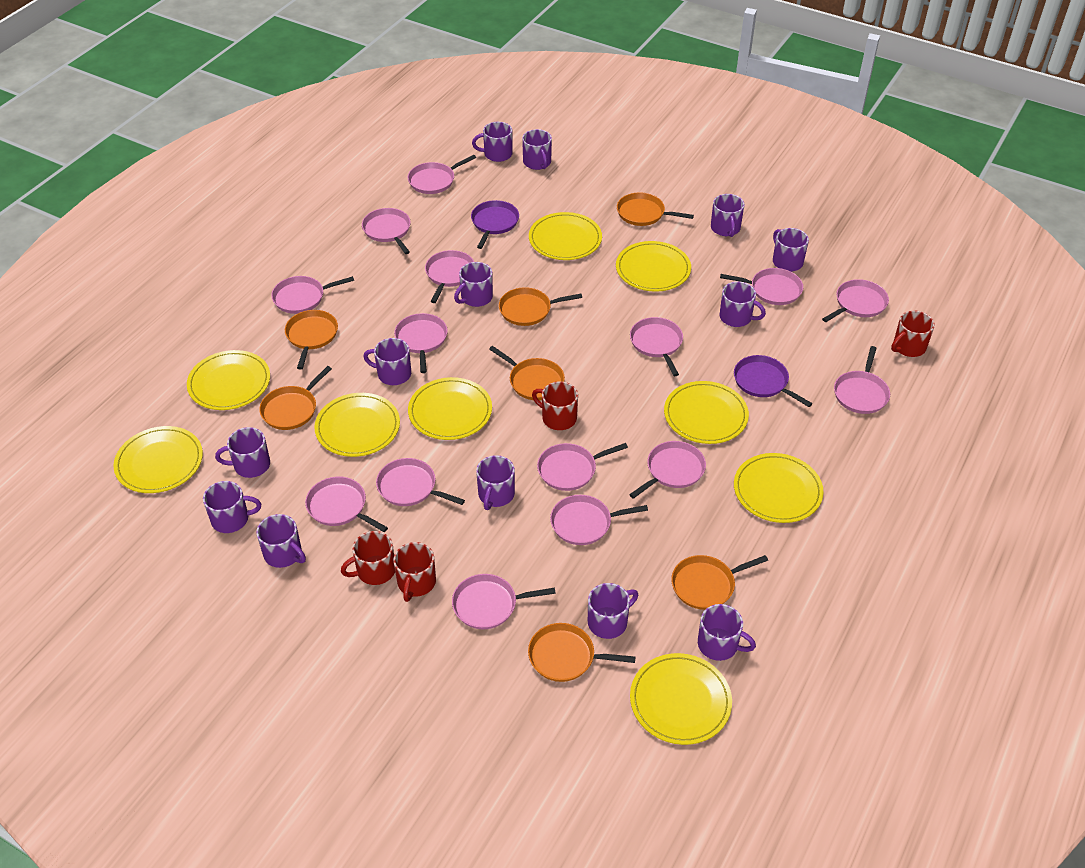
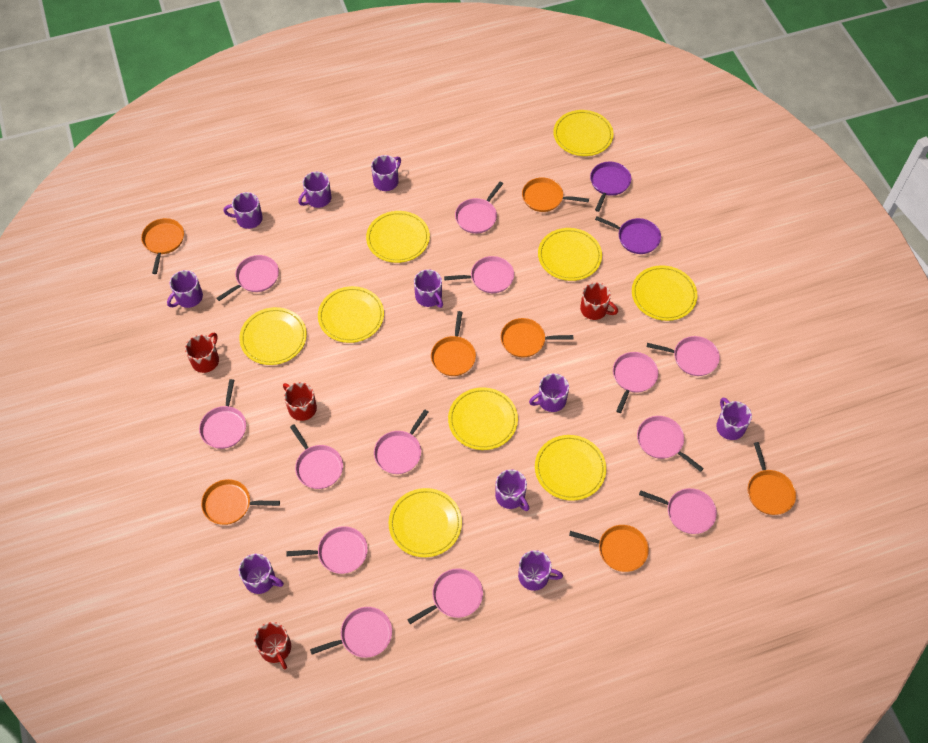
pink pan: 15 -> 13
purple mug: 13 -> 10

